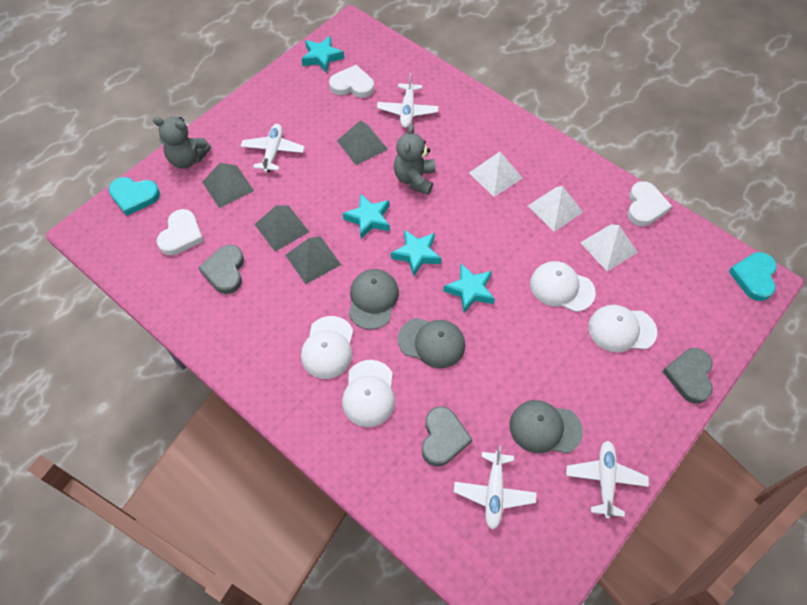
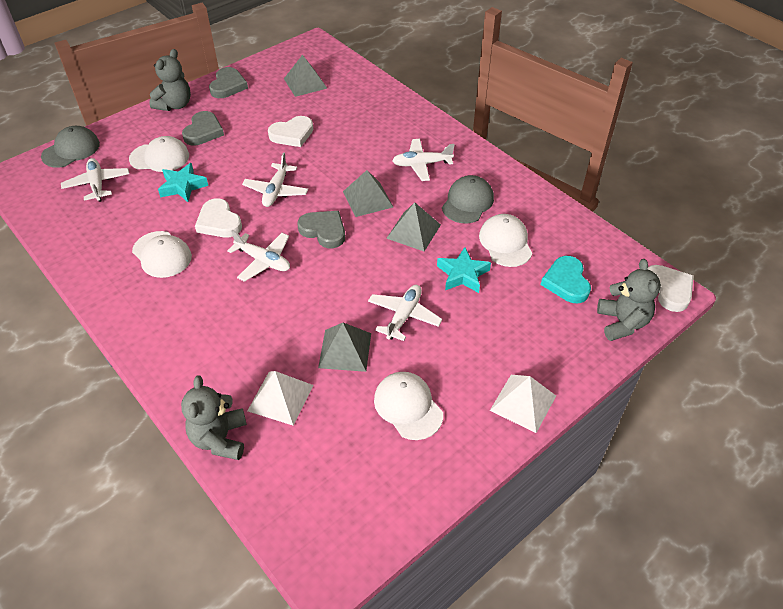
grey cap: 3 -> 2
grey teddy bear: 2 -> 3
turquoise heart: 2 -> 1
turquoise star: 4 -> 2
white plane: 4 -> 5
white pyramid: 3 -> 2

